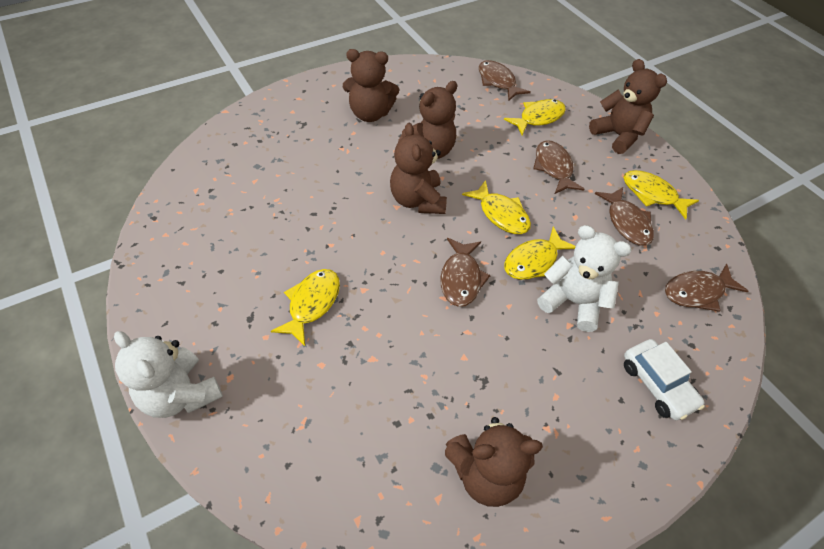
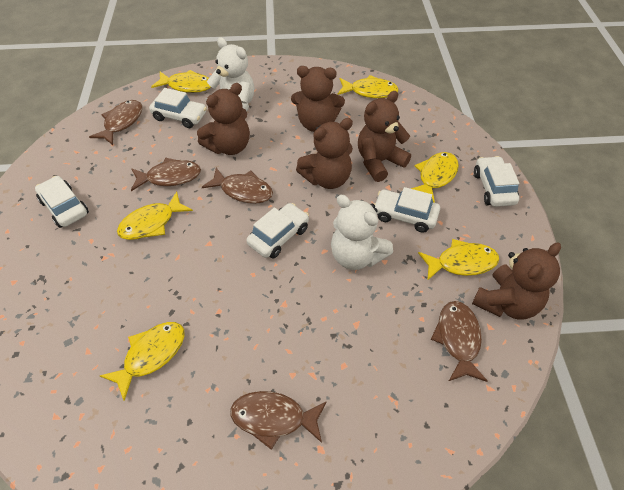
white car: 1 -> 5
yellow fish: 5 -> 6

